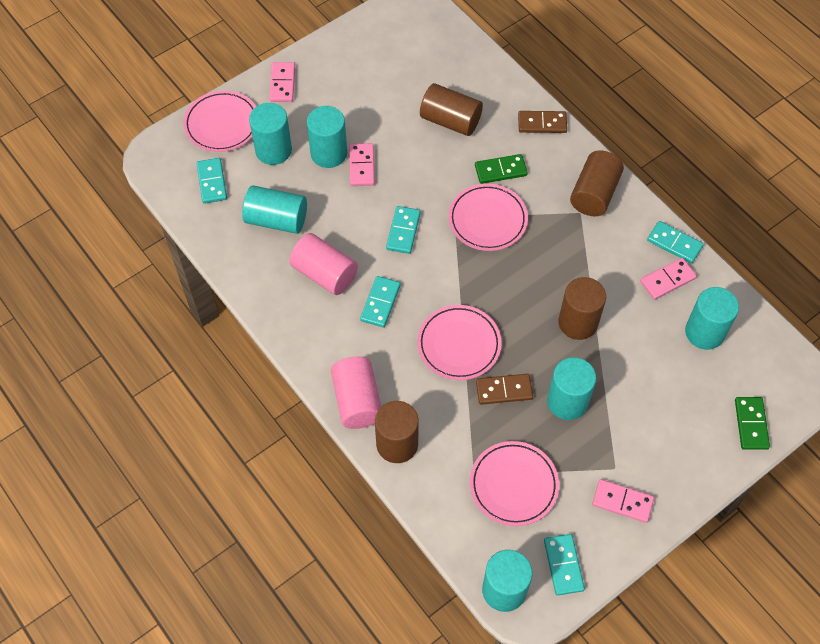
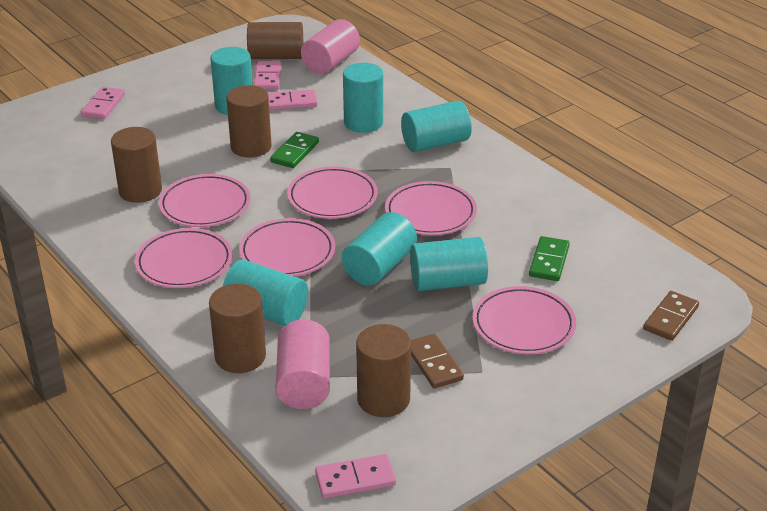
brown cylinder: 4 -> 5
pink plate: 4 -> 6
turquoise domino: 5 -> 0

